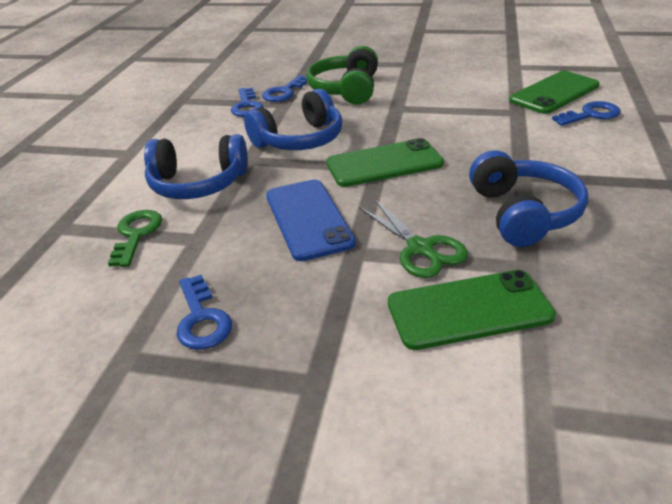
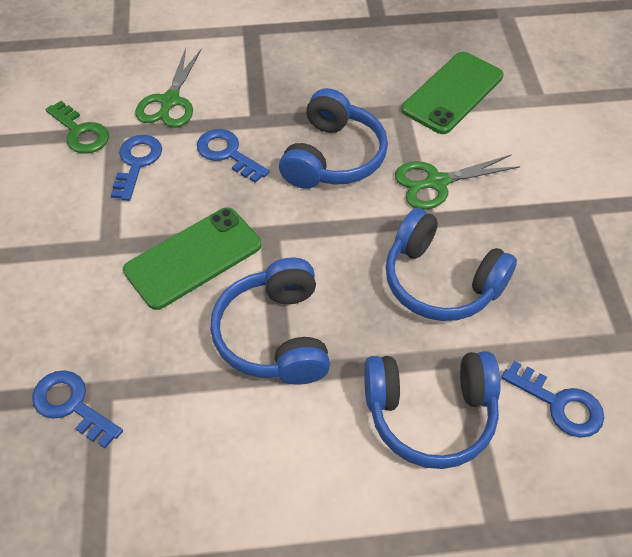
blue headphones: 3 -> 4
blue phone: 1 -> 0
green headphones: 1 -> 0
green phone: 3 -> 2
green scissors: 1 -> 2

